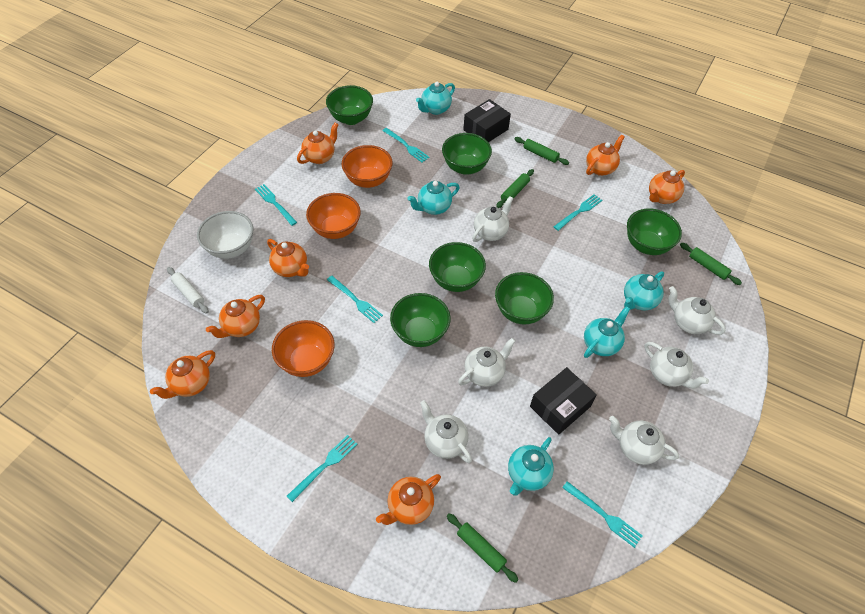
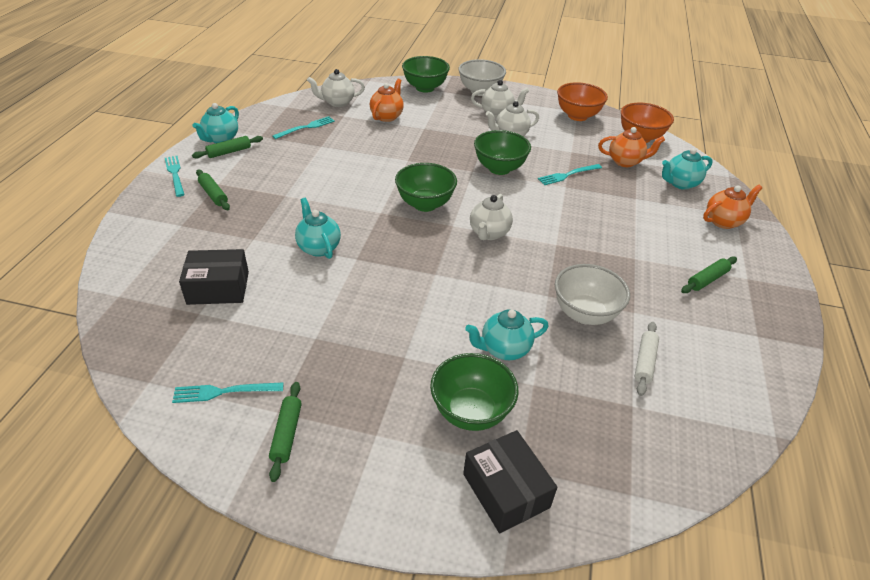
green bowl: 6 -> 4
orange bowl: 3 -> 2
orange teapot: 7 -> 3
turquoise fork: 6 -> 4
turquoise teapot: 5 -> 4
white bowl: 1 -> 2
white teapot: 6 -> 4

